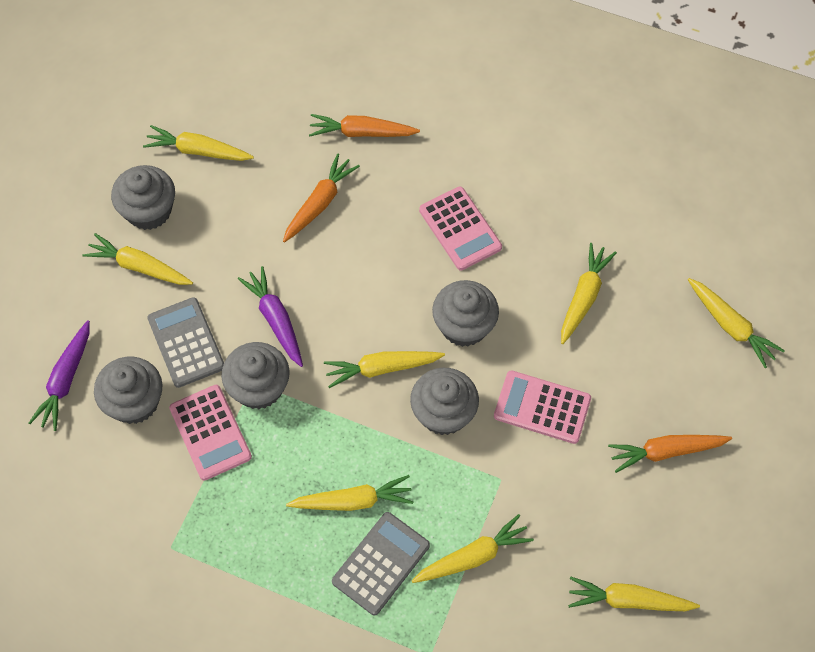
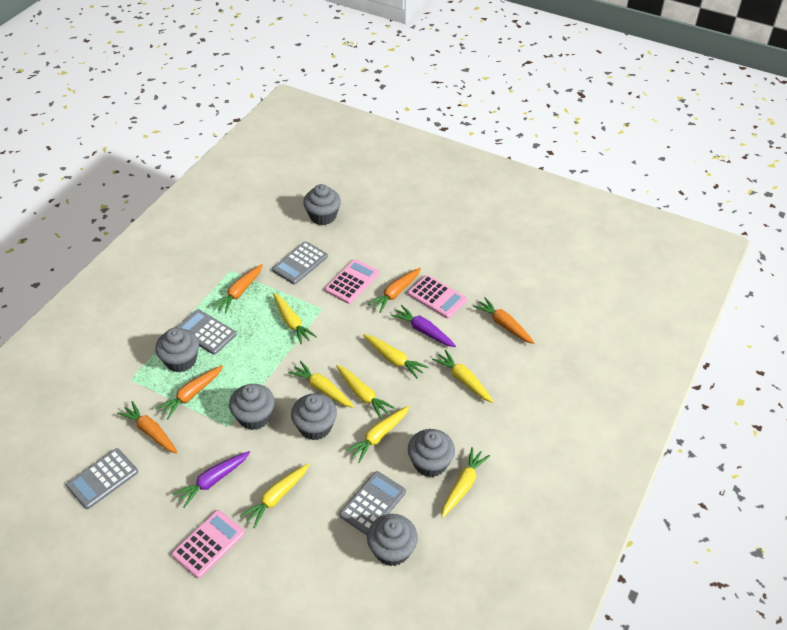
grey calculator: 2 -> 4
grey cupcake: 5 -> 6
orange carrot: 3 -> 5

